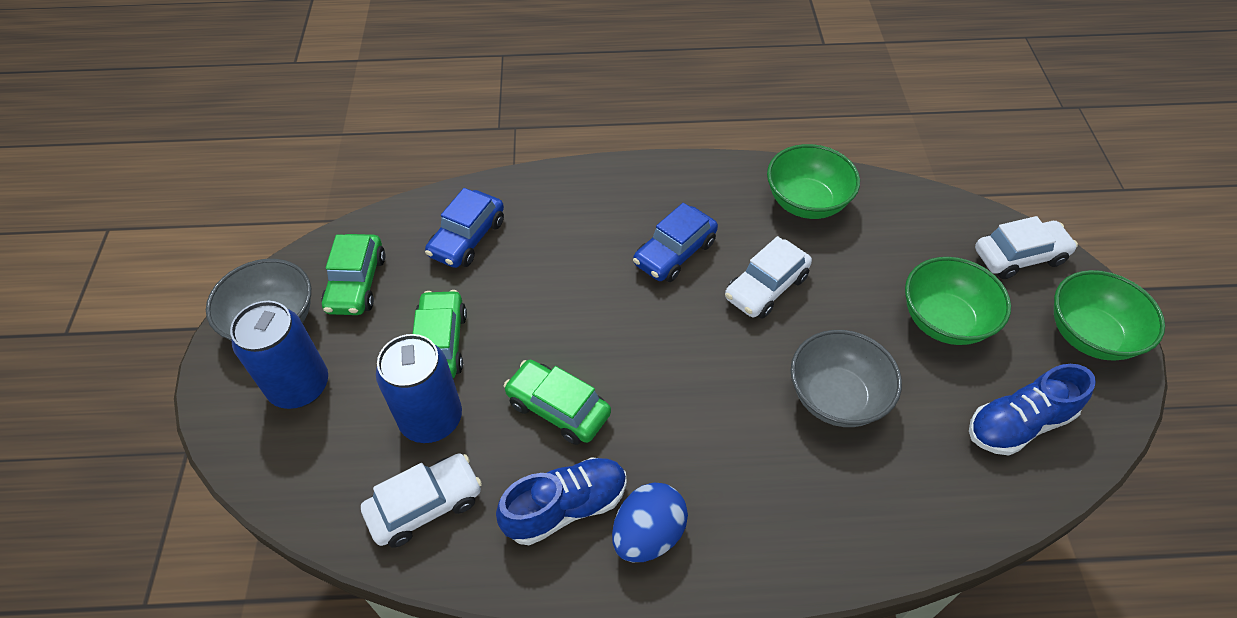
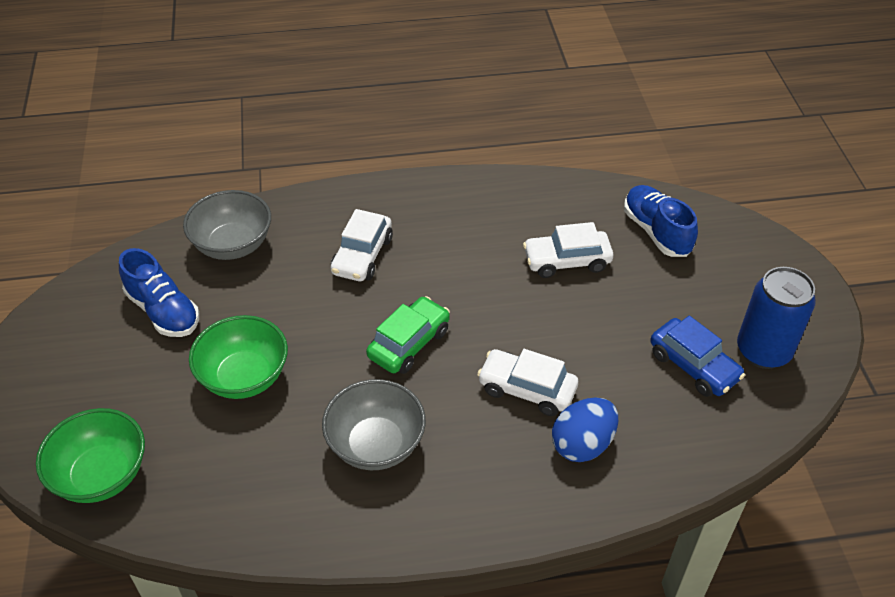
blue can: 2 -> 1
blue car: 2 -> 1
green bowl: 3 -> 2
green car: 3 -> 1

